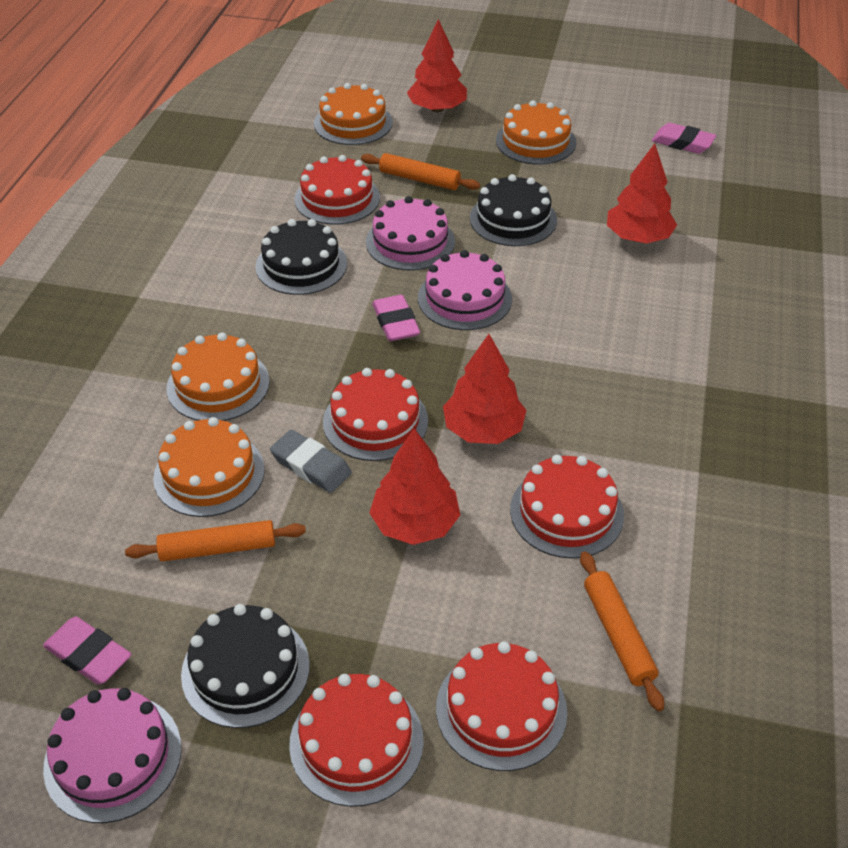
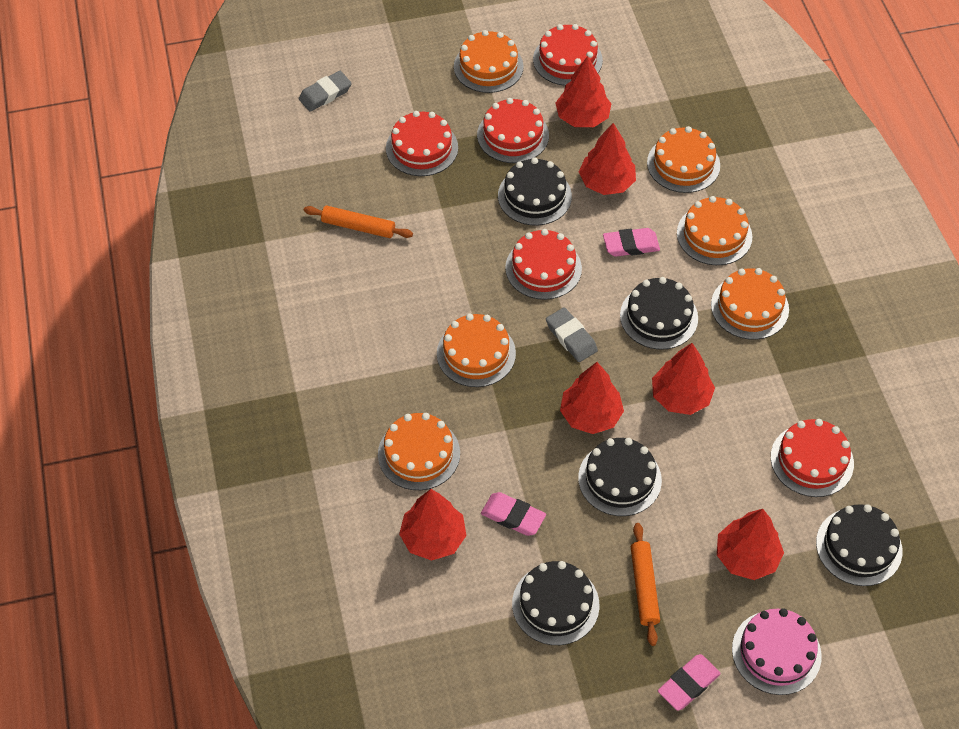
black cake: 3 -> 5
grey eraser: 1 -> 2
orange cake: 4 -> 6
orange rolling pin: 3 -> 2
pink cake: 3 -> 1
red tree: 4 -> 6

